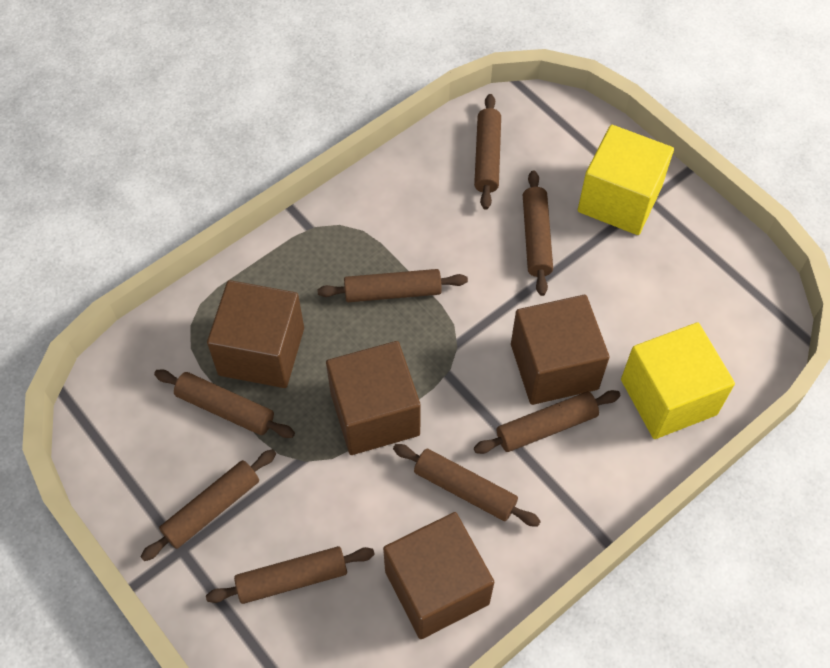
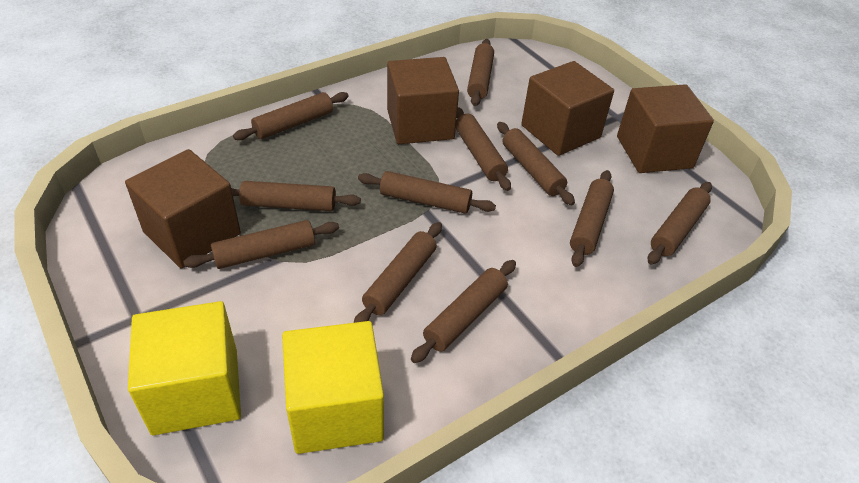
brown rolling pin: 8 -> 11

